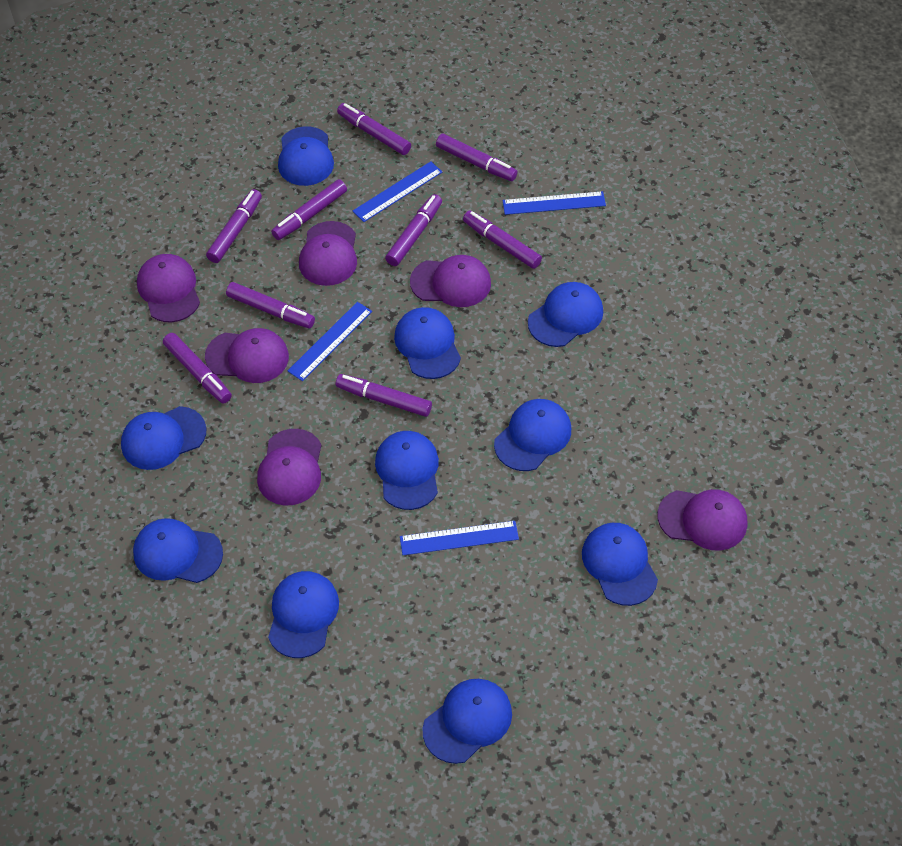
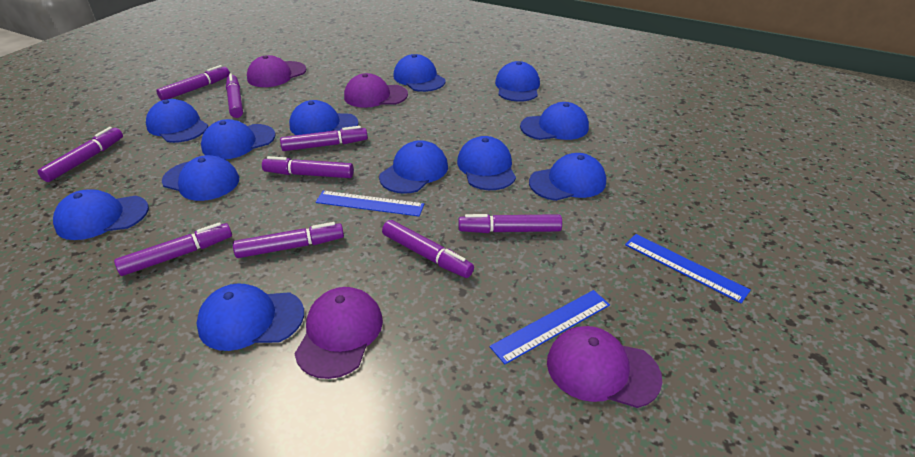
blue cap: 10 -> 12
blue ruler: 4 -> 3
purple cap: 6 -> 4

